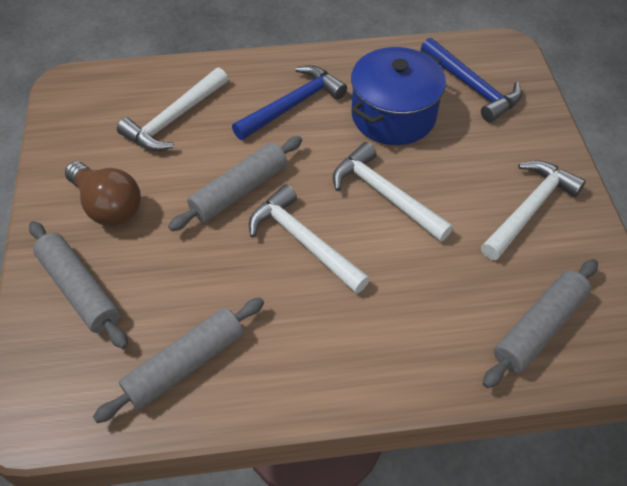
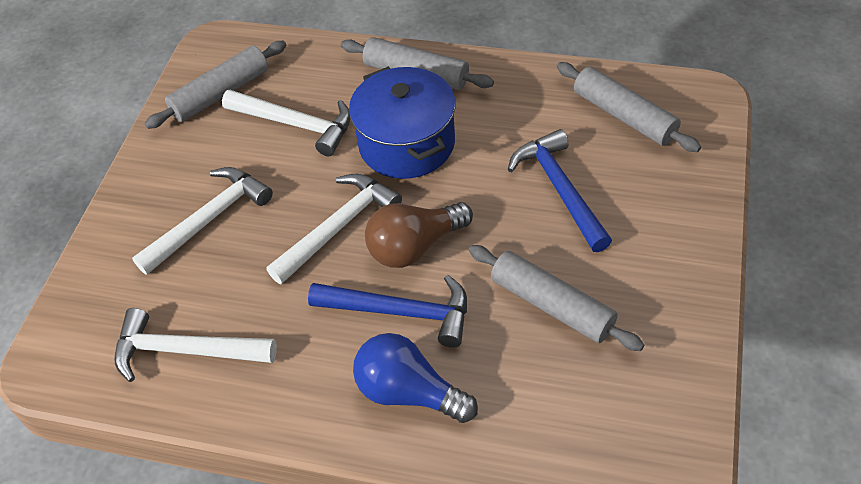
blue light bulb: 0 -> 1

